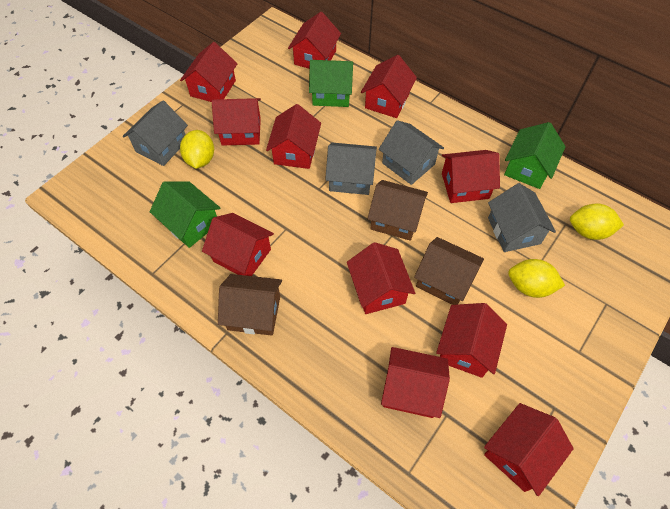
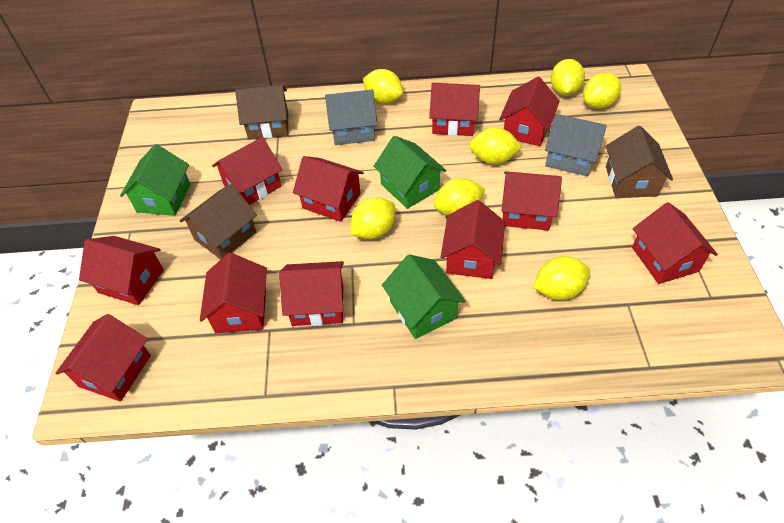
grey house: 4 -> 2
yellow lemon: 3 -> 7

